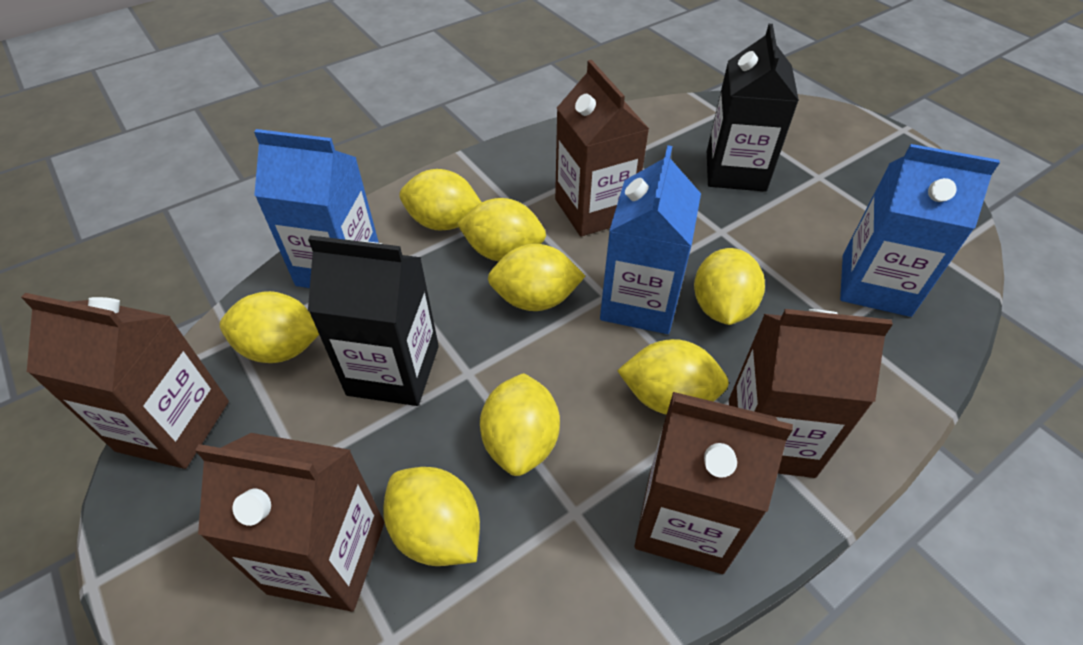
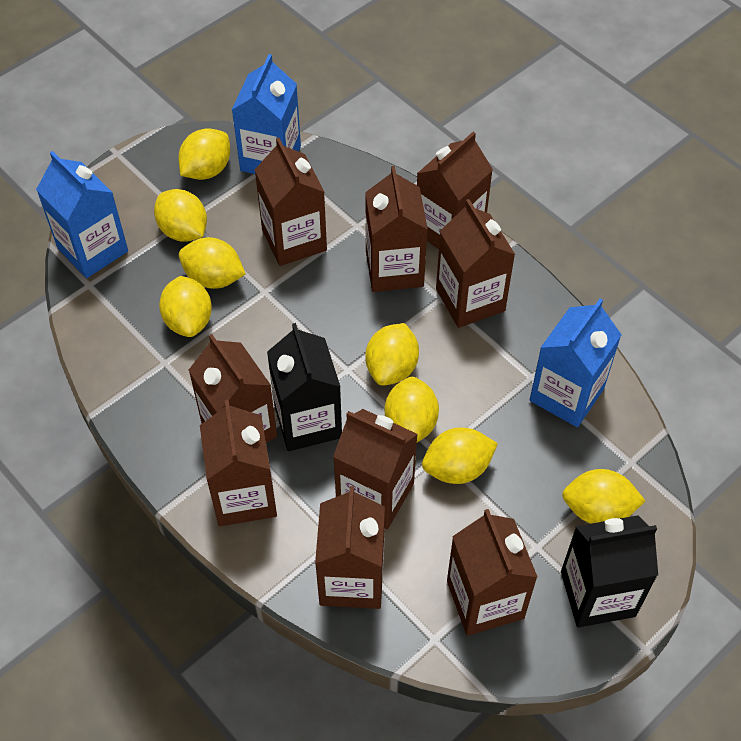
brown carton: 5 -> 9

